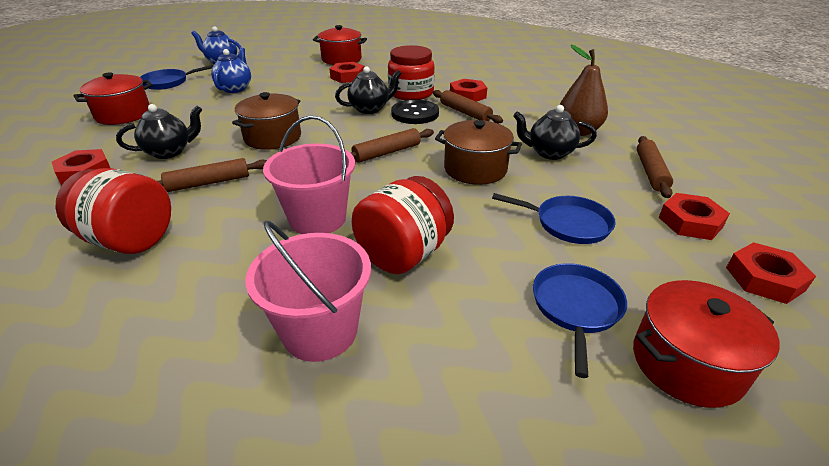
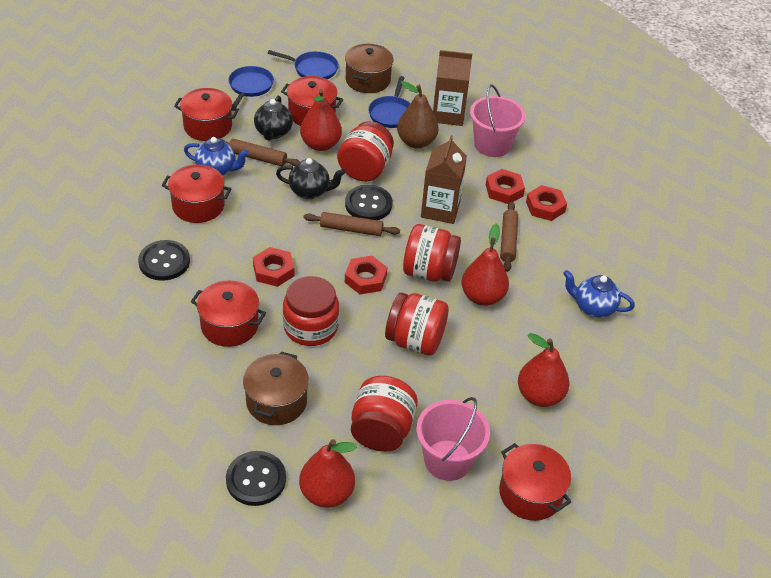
black button: 1 -> 3
black teapot: 3 -> 2
brown carton: 0 -> 2
brown rolling pin: 4 -> 3
red jar: 3 -> 5
red nut: 5 -> 4
red pear: 0 -> 4
red pot: 3 -> 5

